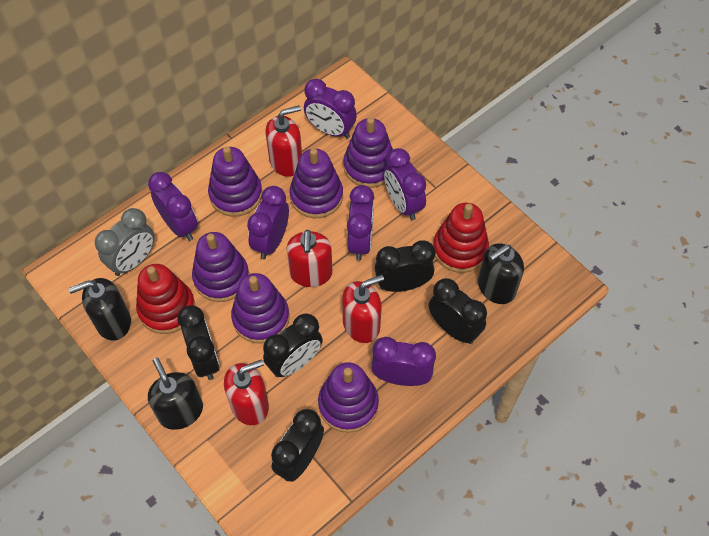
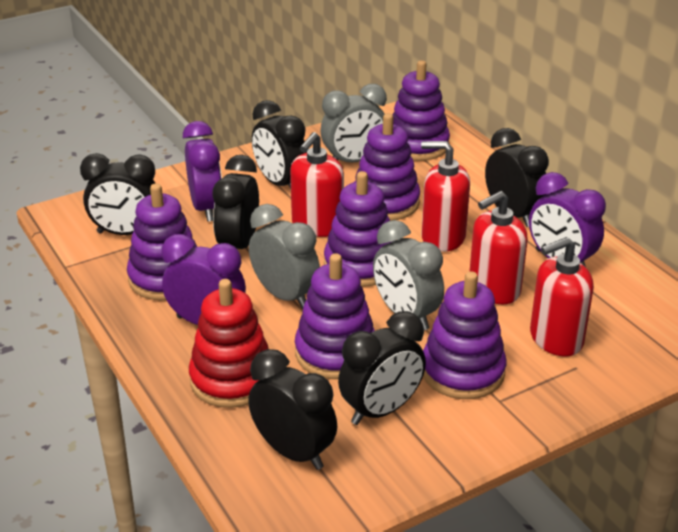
black clock: 5 -> 6
black soap dispenser: 3 -> 0
grey clock: 1 -> 3
purple clock: 6 -> 3
red stacking toy: 2 -> 1

